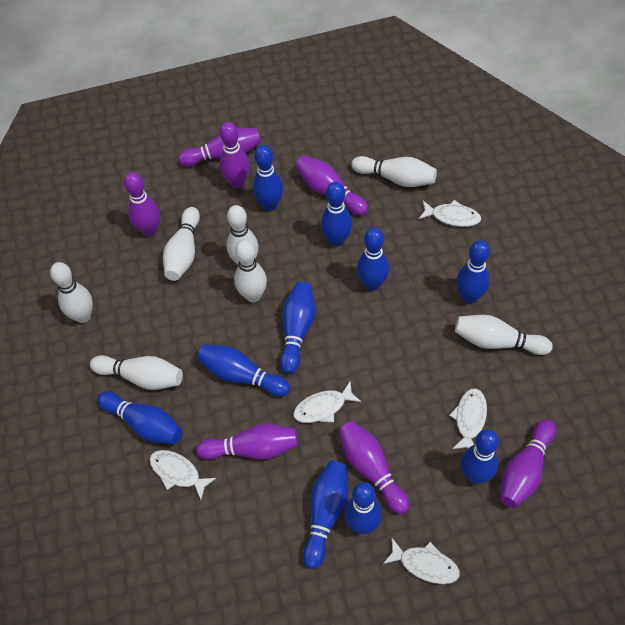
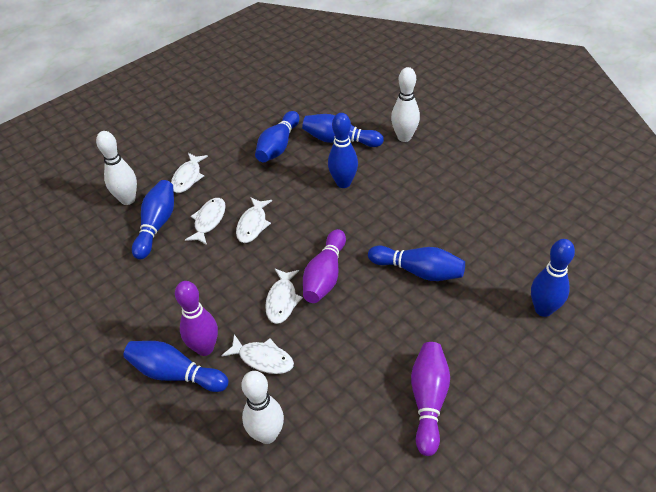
blue bowling pin: 10 -> 7
purple bowling pin: 7 -> 3
white bowling pin: 7 -> 3

